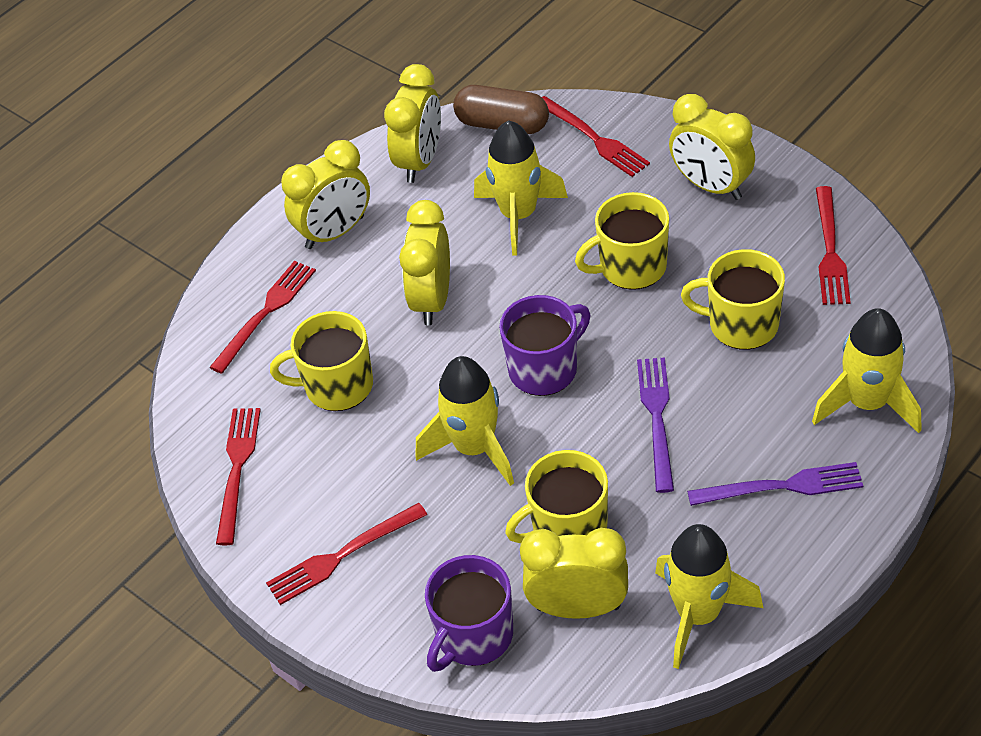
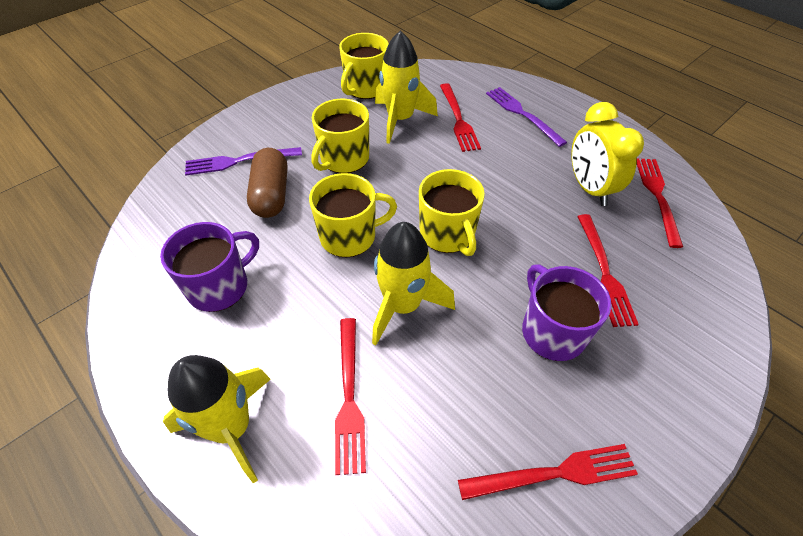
yellow clock: 5 -> 1
yellow rocket: 4 -> 3

